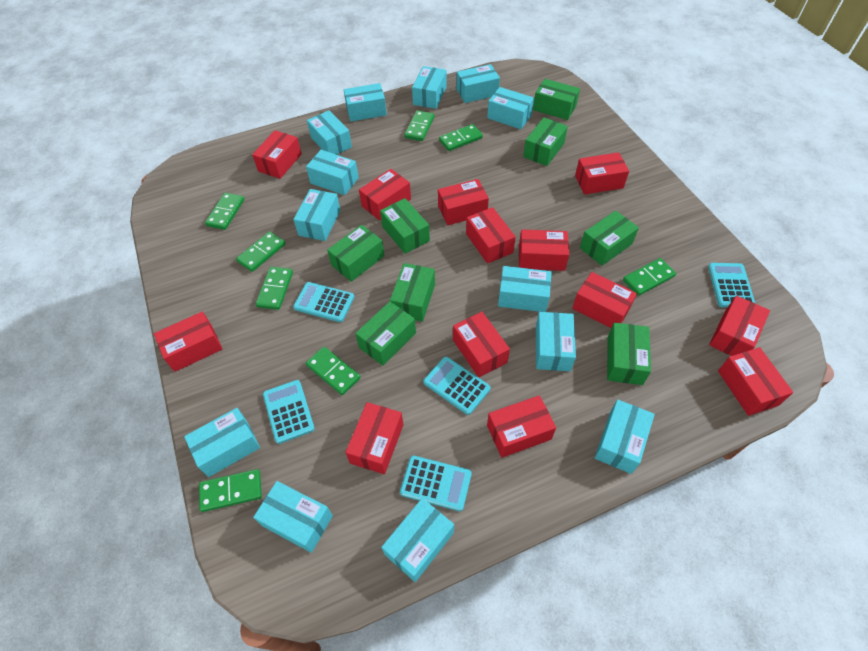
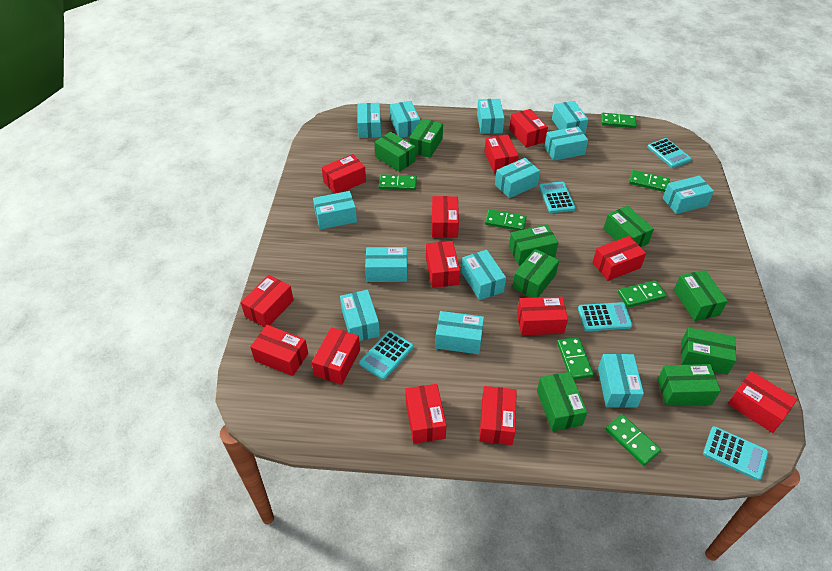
green box: 8 -> 9
green domino: 8 -> 7

